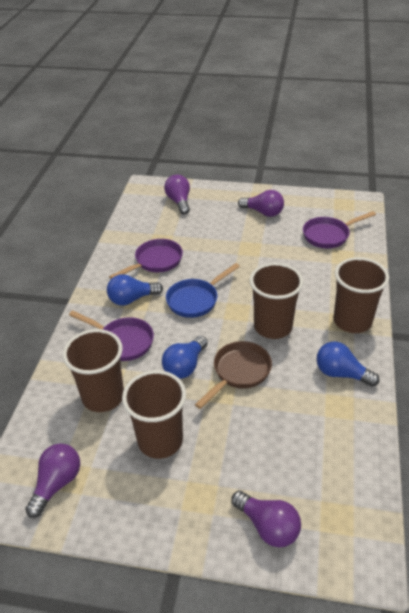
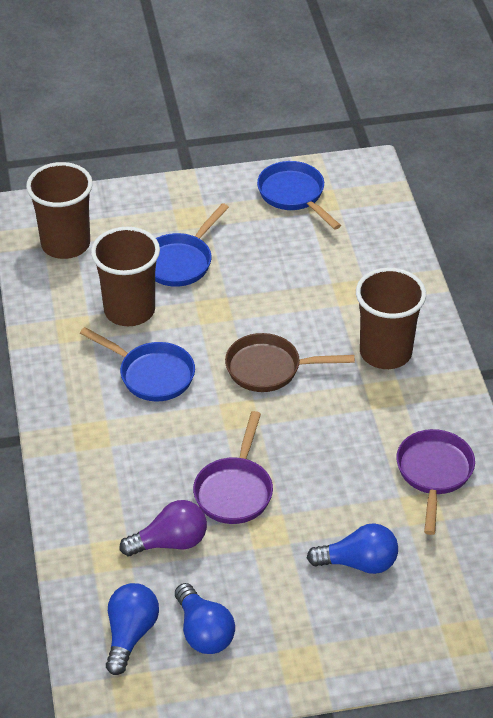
blue pan: 1 -> 3
brown cup: 4 -> 3
purple light bulb: 4 -> 1
purple pan: 3 -> 2

